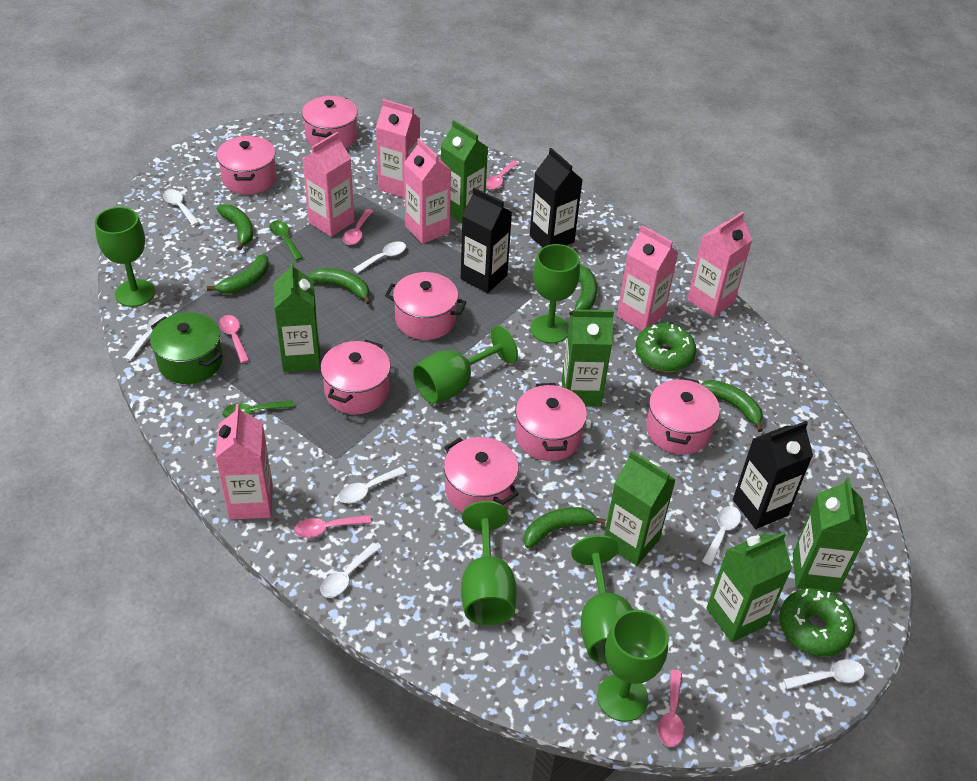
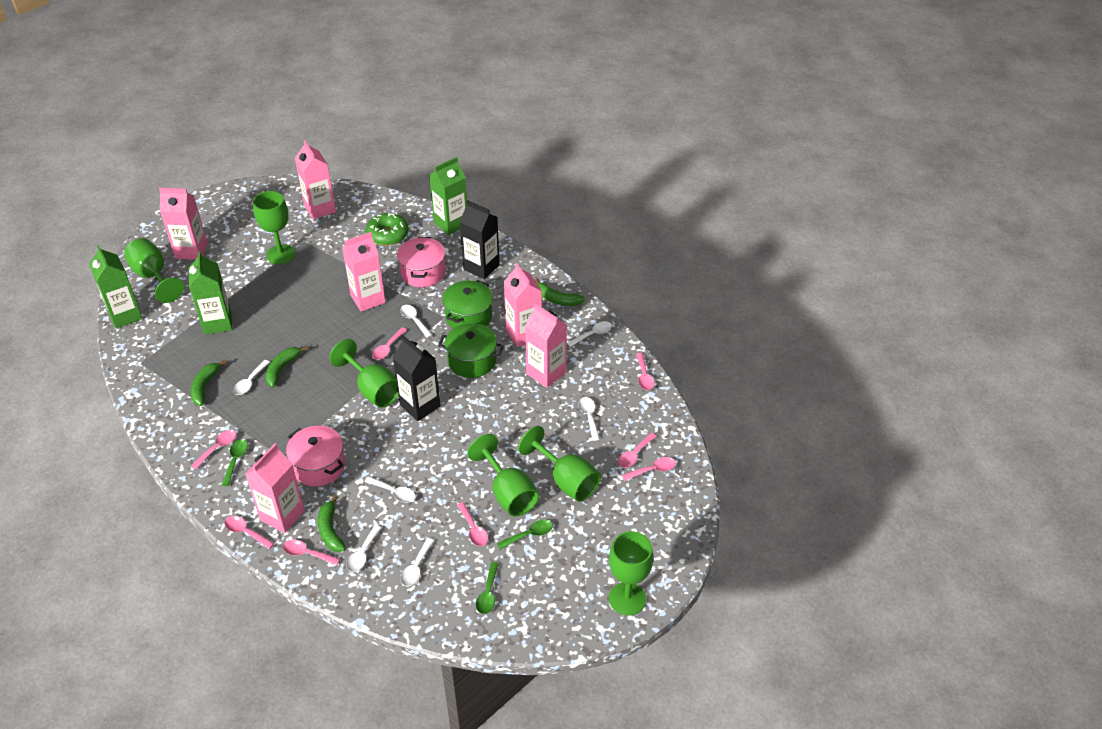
black carton: 3 -> 2
green banana: 6 -> 4
green carton: 6 -> 3
green donut: 2 -> 1
green pot: 1 -> 2
green spoon: 2 -> 3
pink pot: 7 -> 2
pink spoon: 5 -> 8

